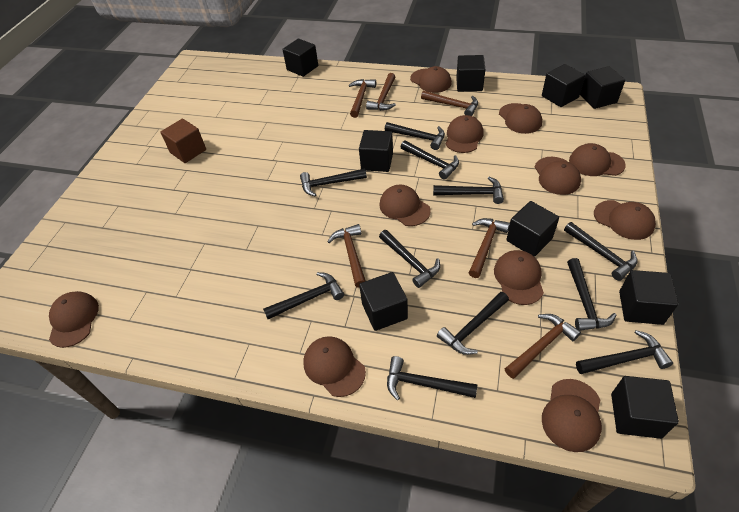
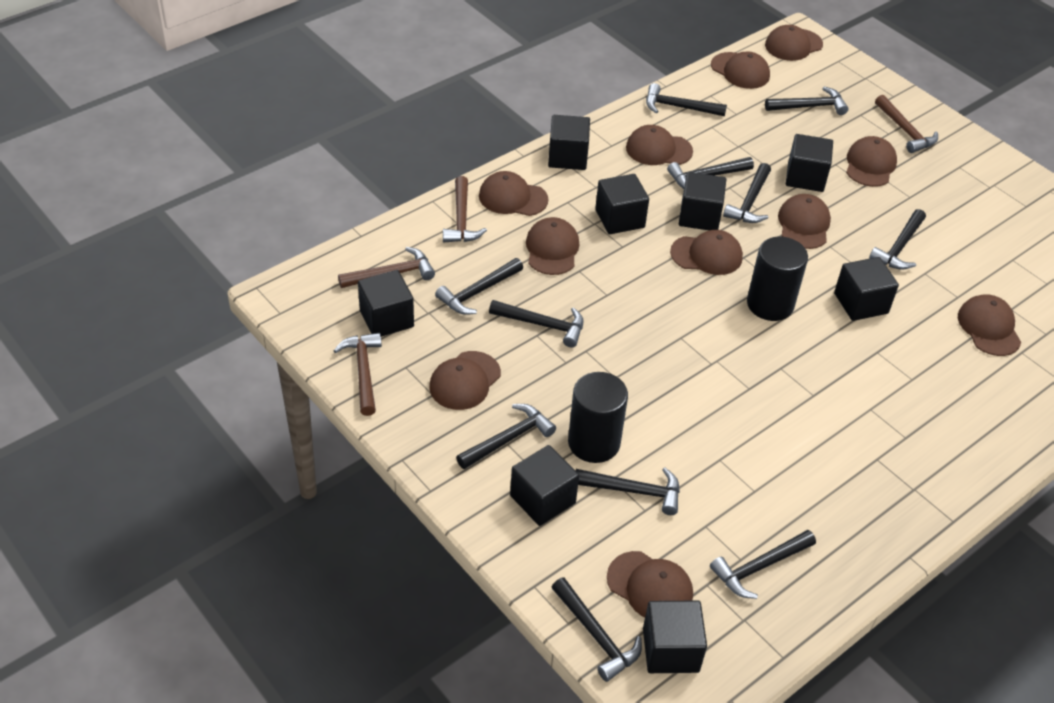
black cube: 9 -> 8
black cylinder: 0 -> 2
brown cube: 1 -> 0
brown hammer: 6 -> 4

